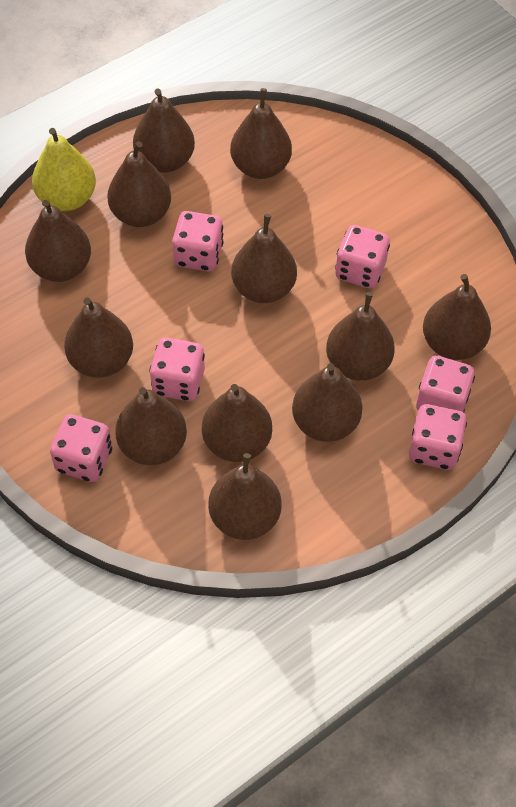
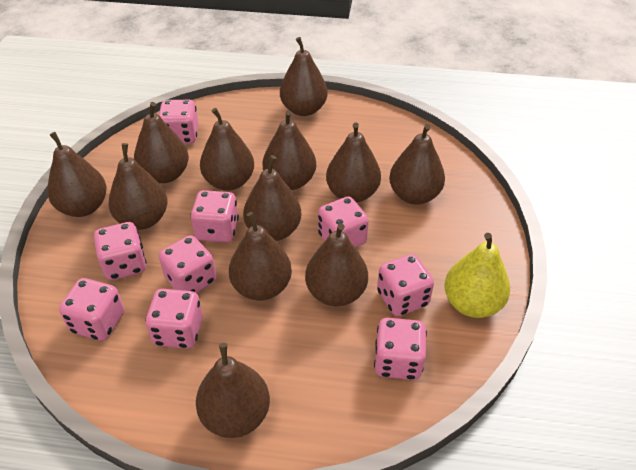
pink dice: 6 -> 9

